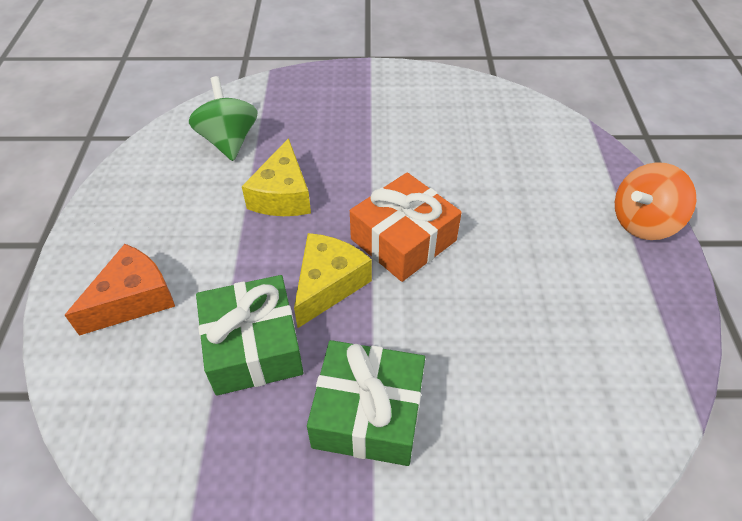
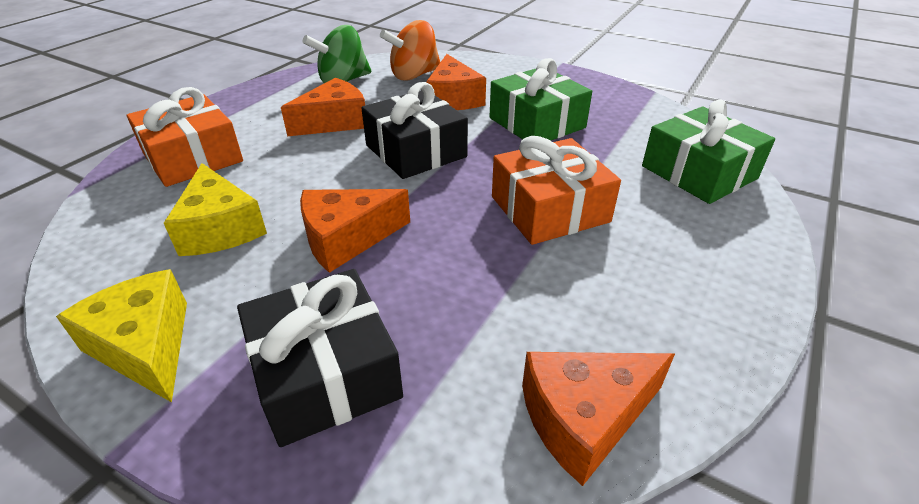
black gift: 0 -> 2
orange cheese: 1 -> 4
orange gift: 1 -> 2

